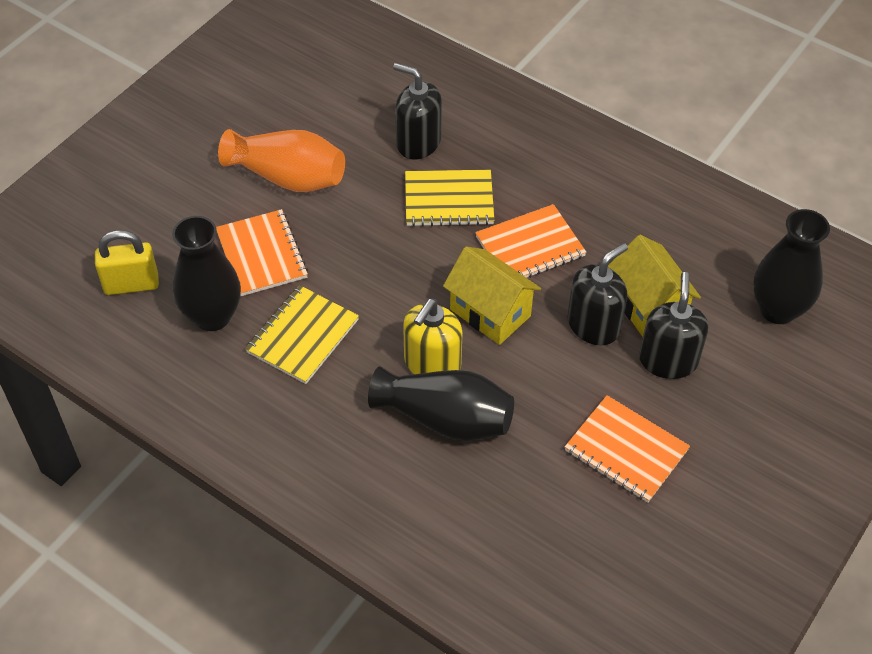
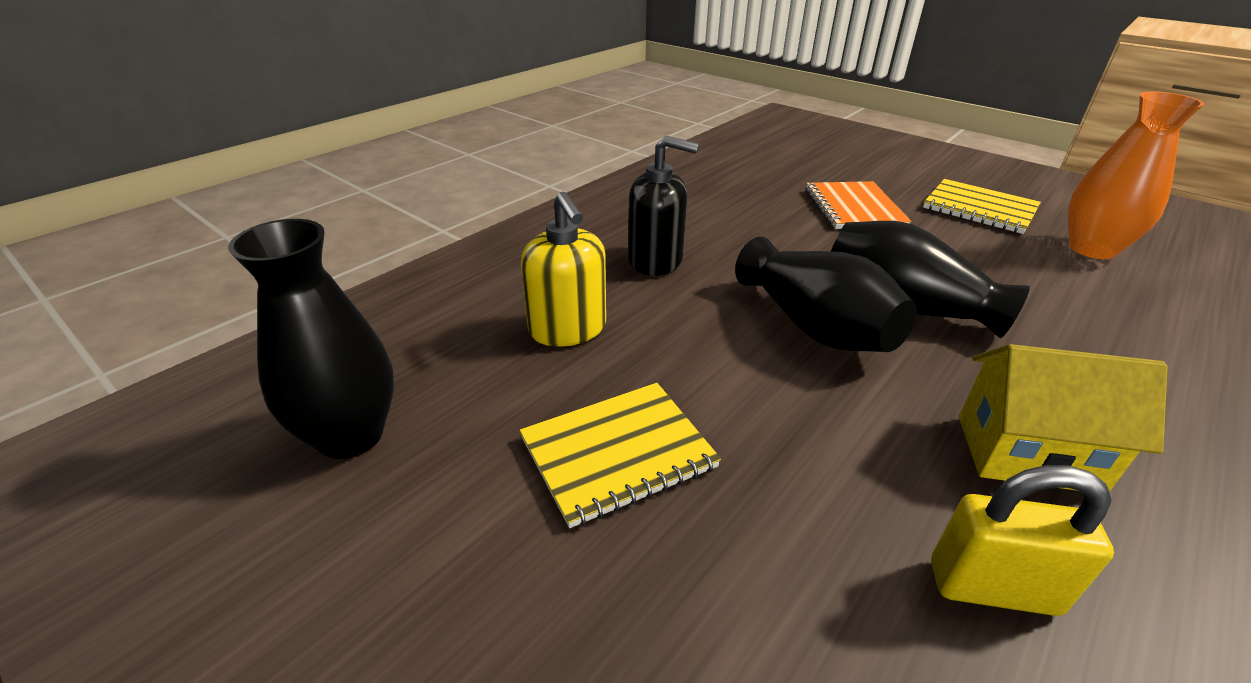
black soap dispenser: 3 -> 1
orange notebook: 3 -> 1
yellow house: 2 -> 1

